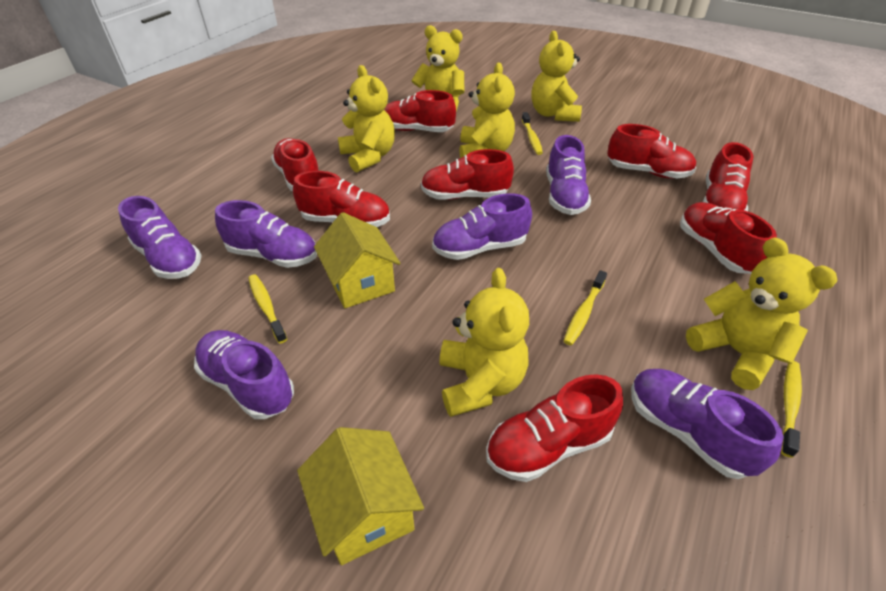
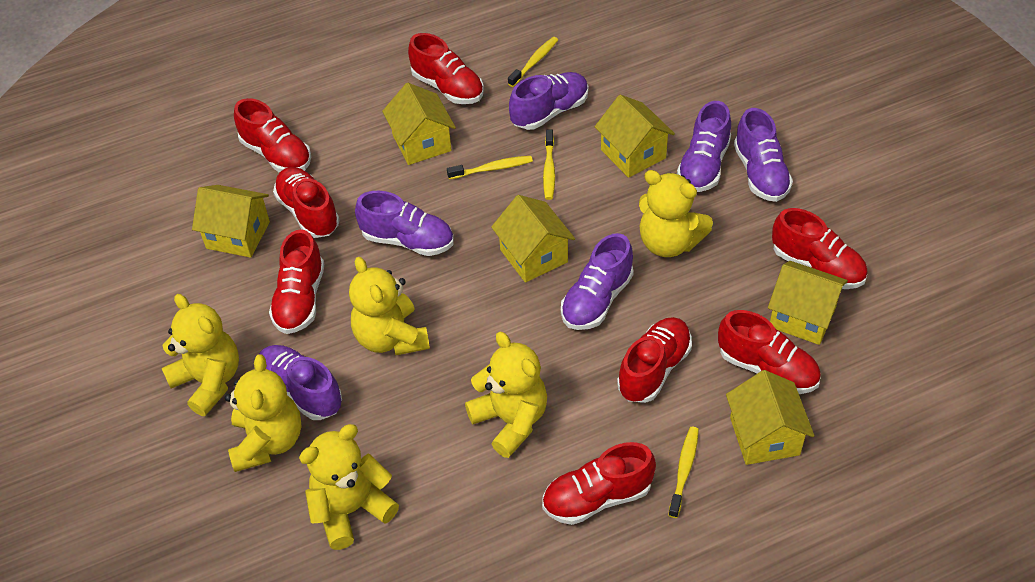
yellow house: 2 -> 6

